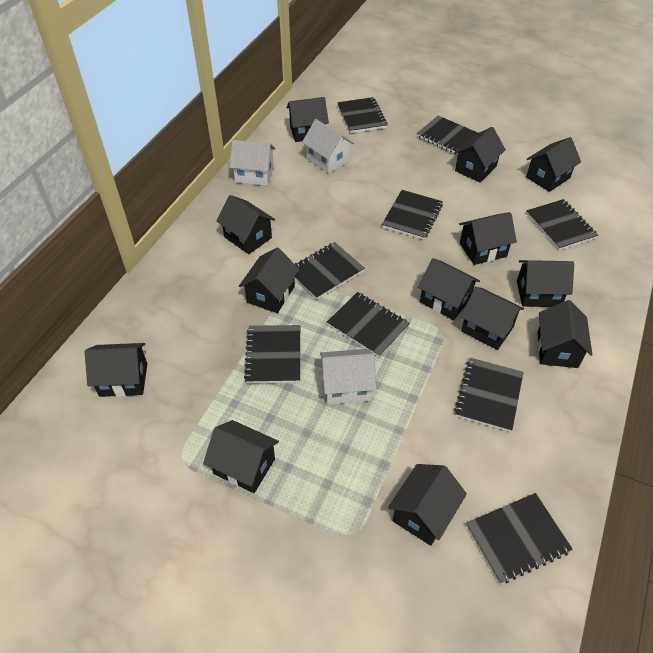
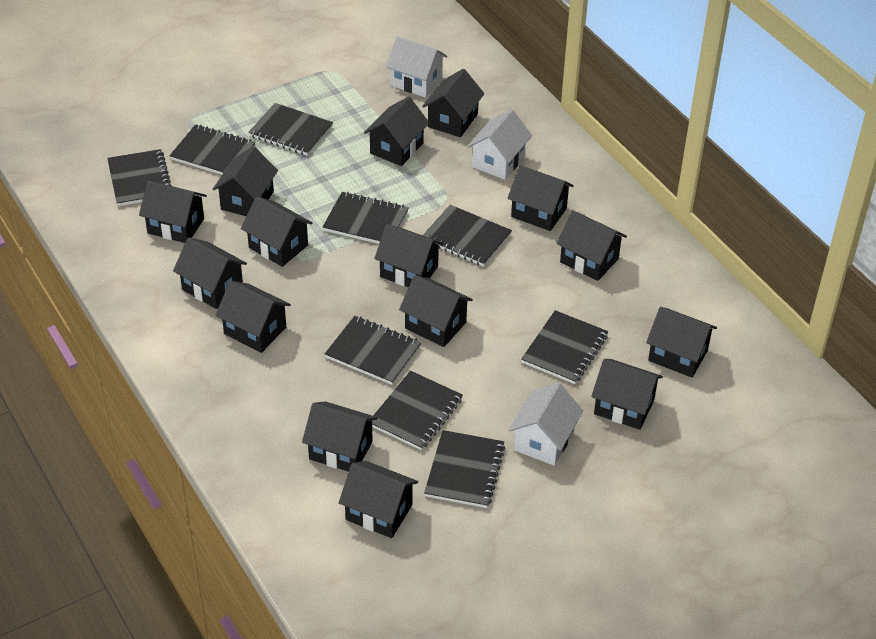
black house: 13 -> 15

